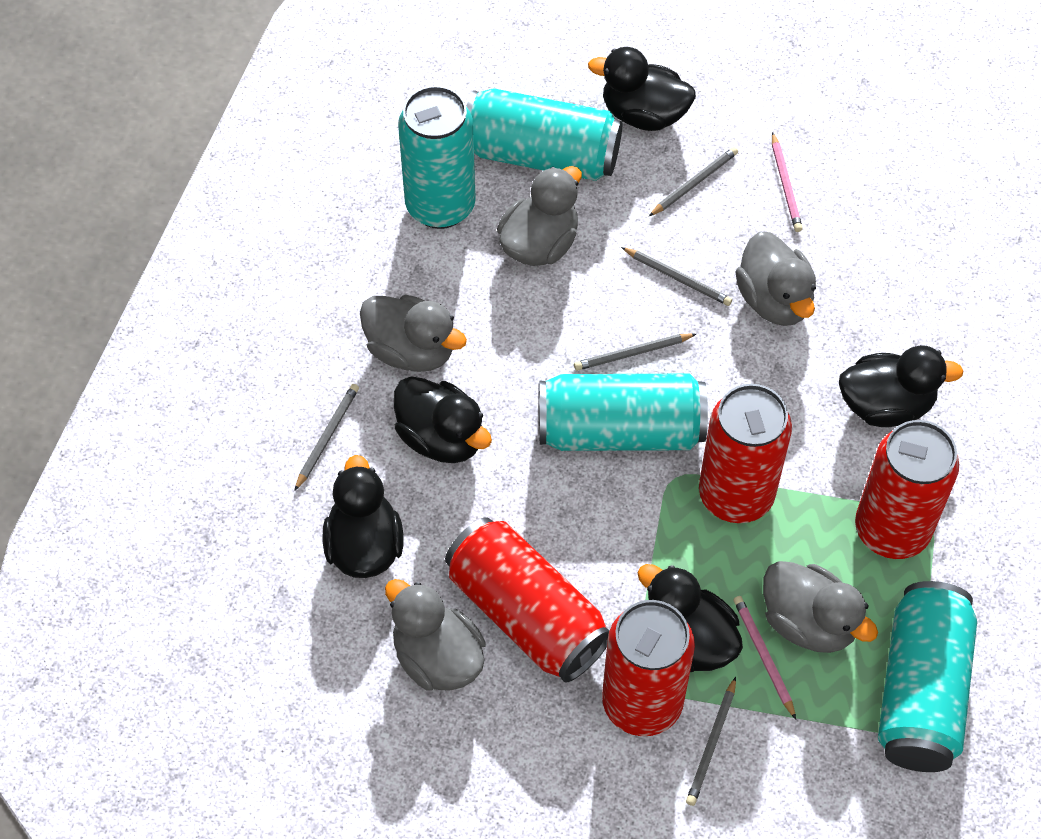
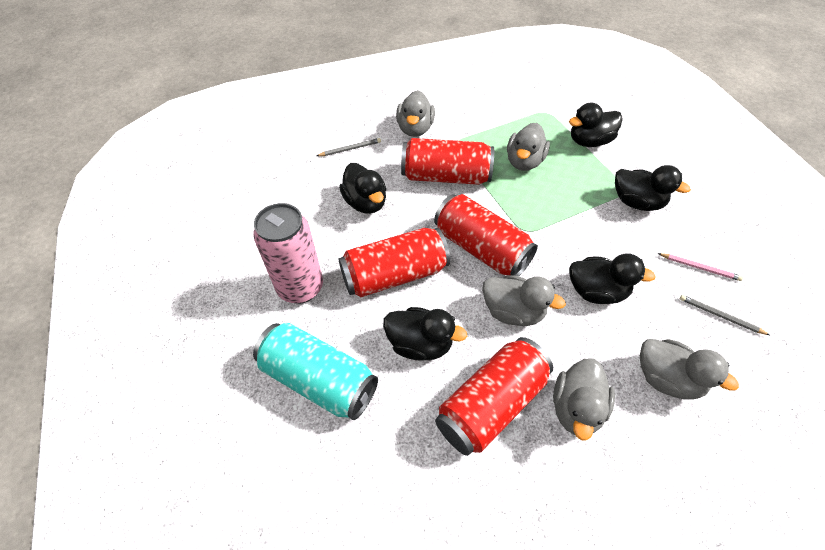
grey pencil: 5 -> 2
pink can: 0 -> 1
pink pencil: 2 -> 1
turquoise can: 4 -> 1

